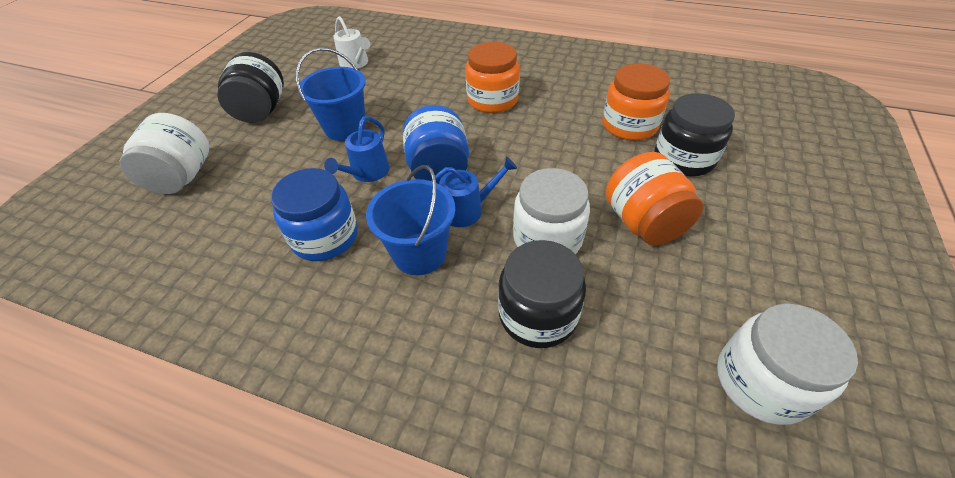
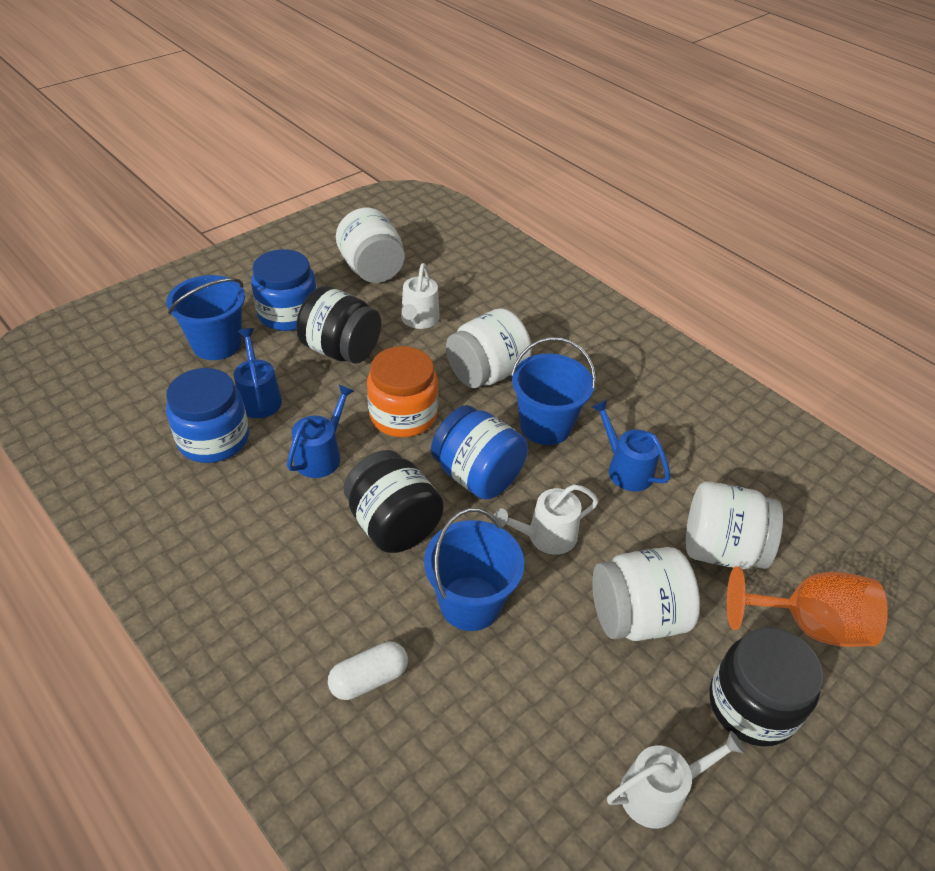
blue bucket: 2 -> 3
blue jar: 2 -> 3
blue watering can: 2 -> 3
orange goblet: 0 -> 1
orange jar: 3 -> 1
white capsule: 0 -> 1
white jar: 3 -> 4
white watering can: 1 -> 3

